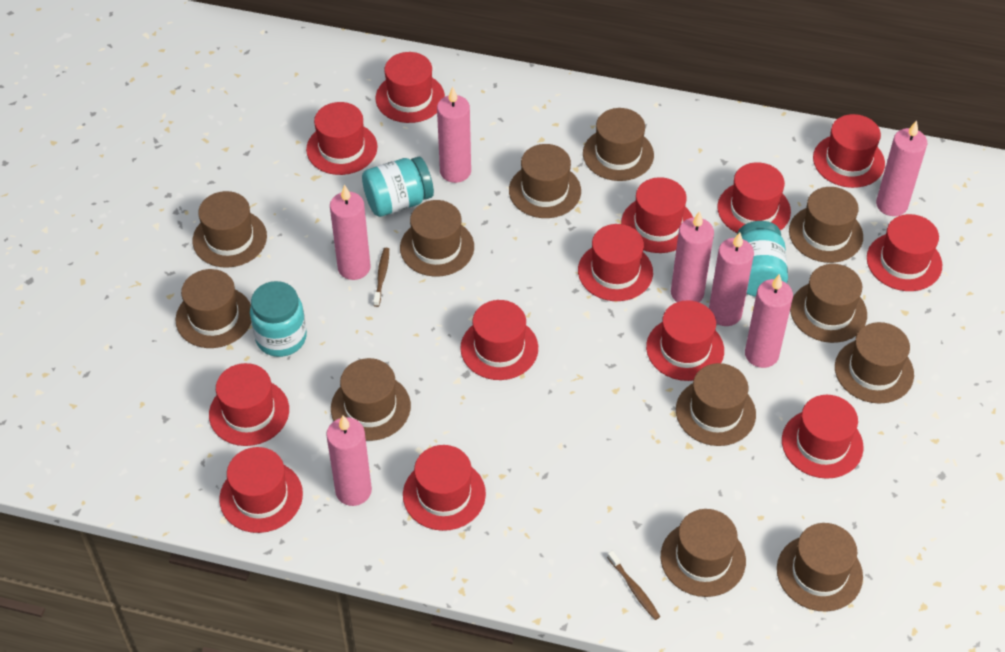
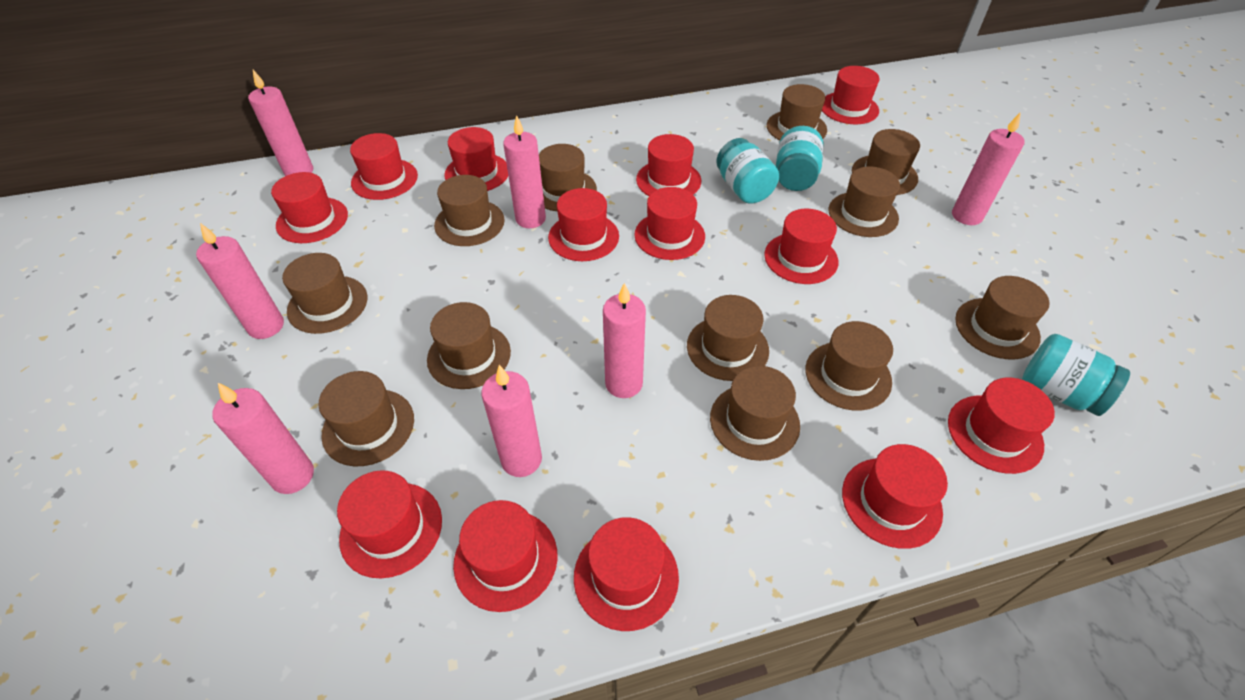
brown toothbrush: 2 -> 0

